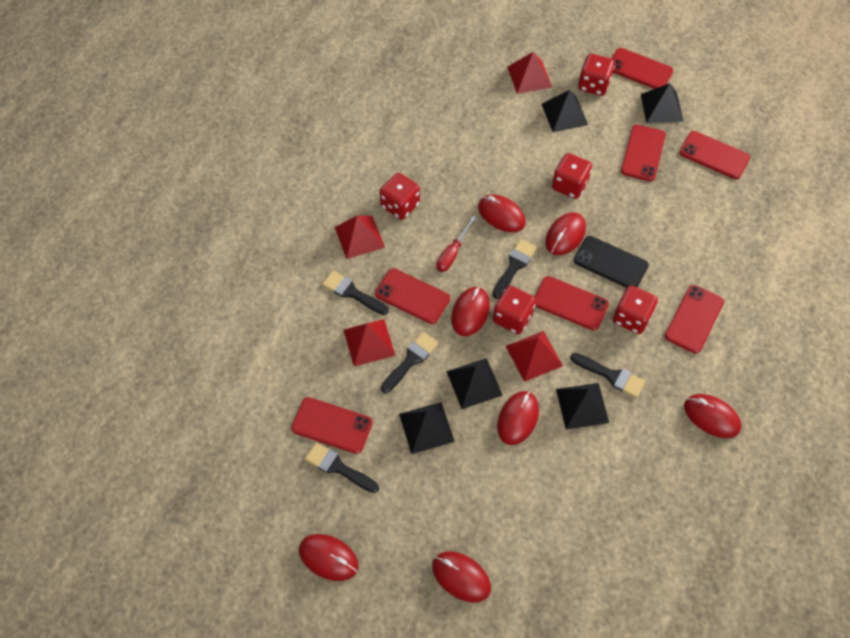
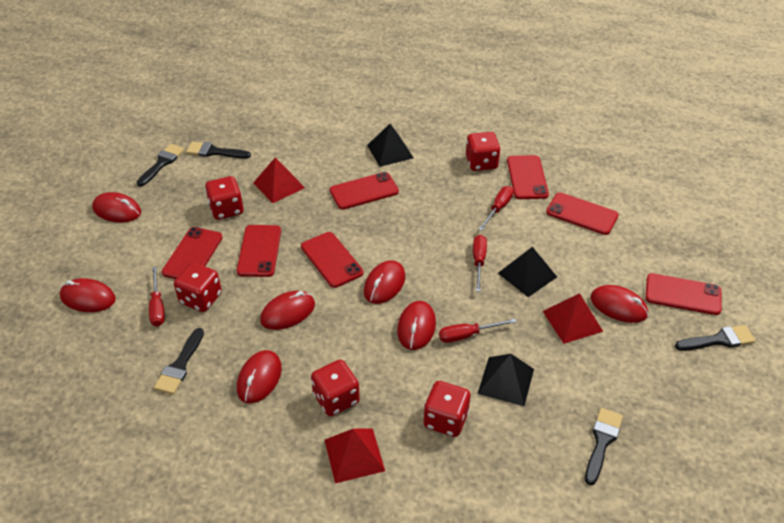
black phone: 1 -> 0
black pyramid: 5 -> 3
red pyramid: 4 -> 3
red screwdriver: 1 -> 4

